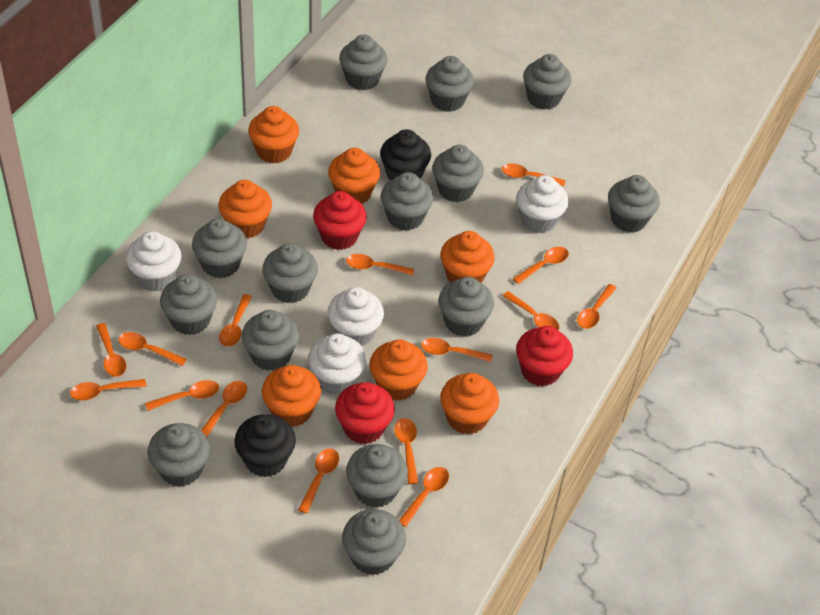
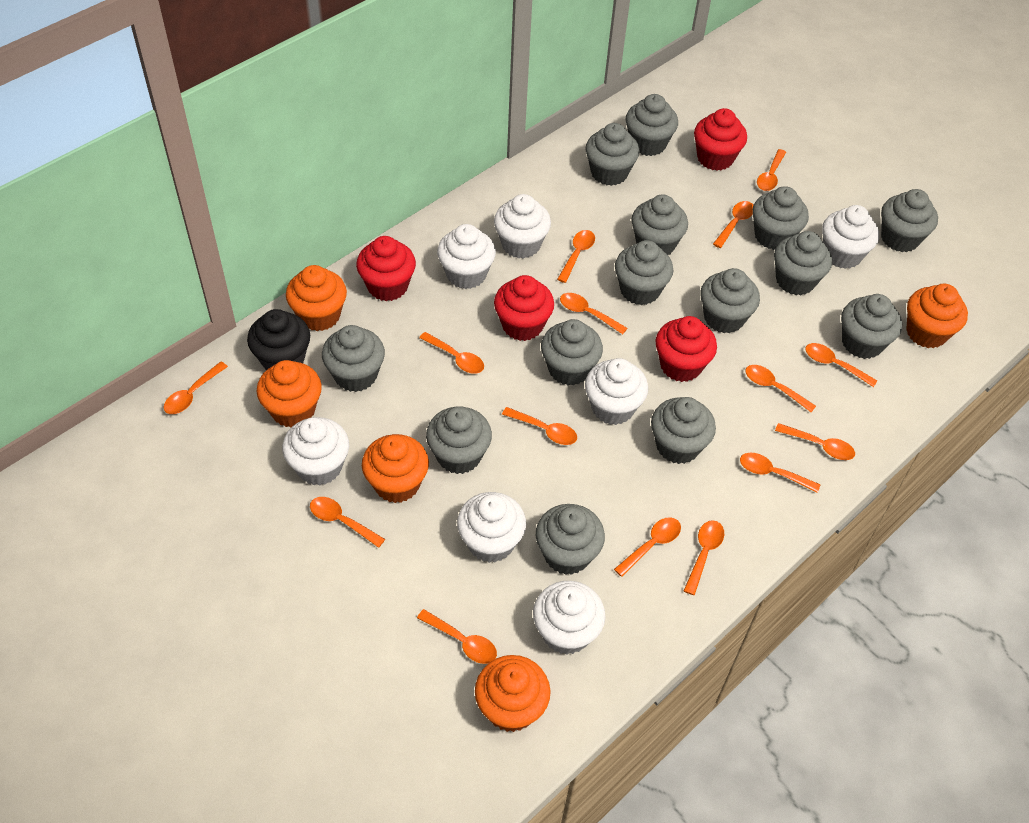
black cupcake: 2 -> 1
orange cupcake: 7 -> 5
red cupcake: 3 -> 4
white cupcake: 4 -> 7

